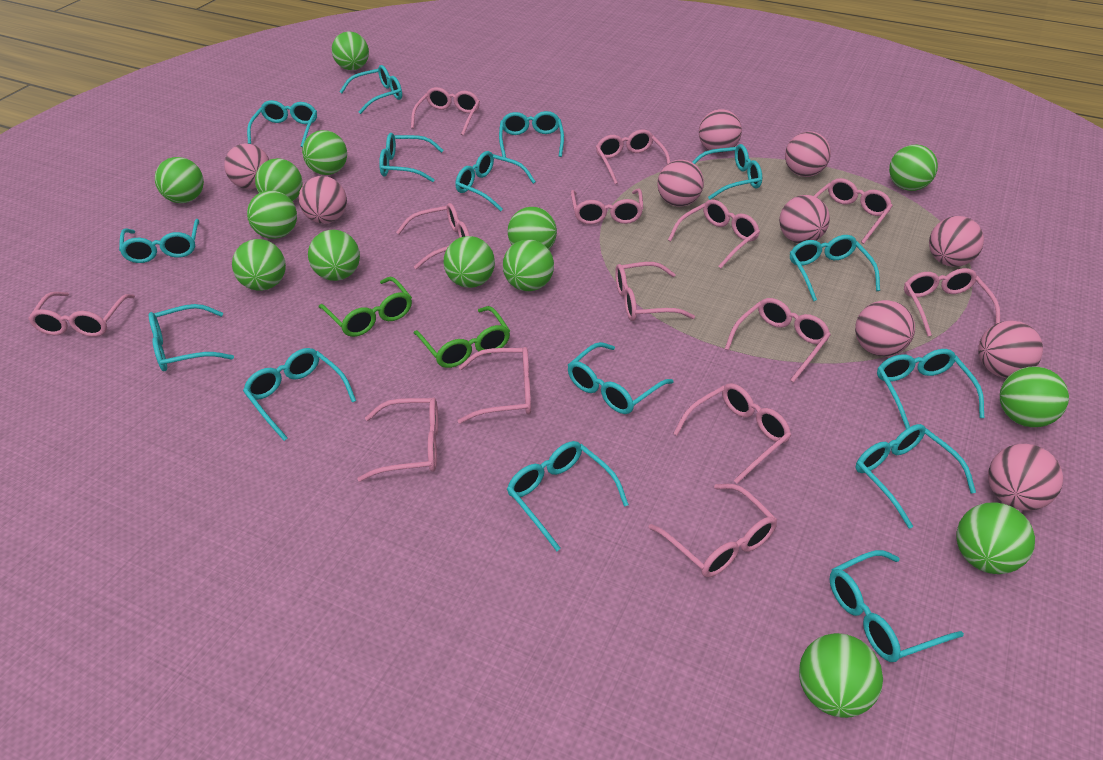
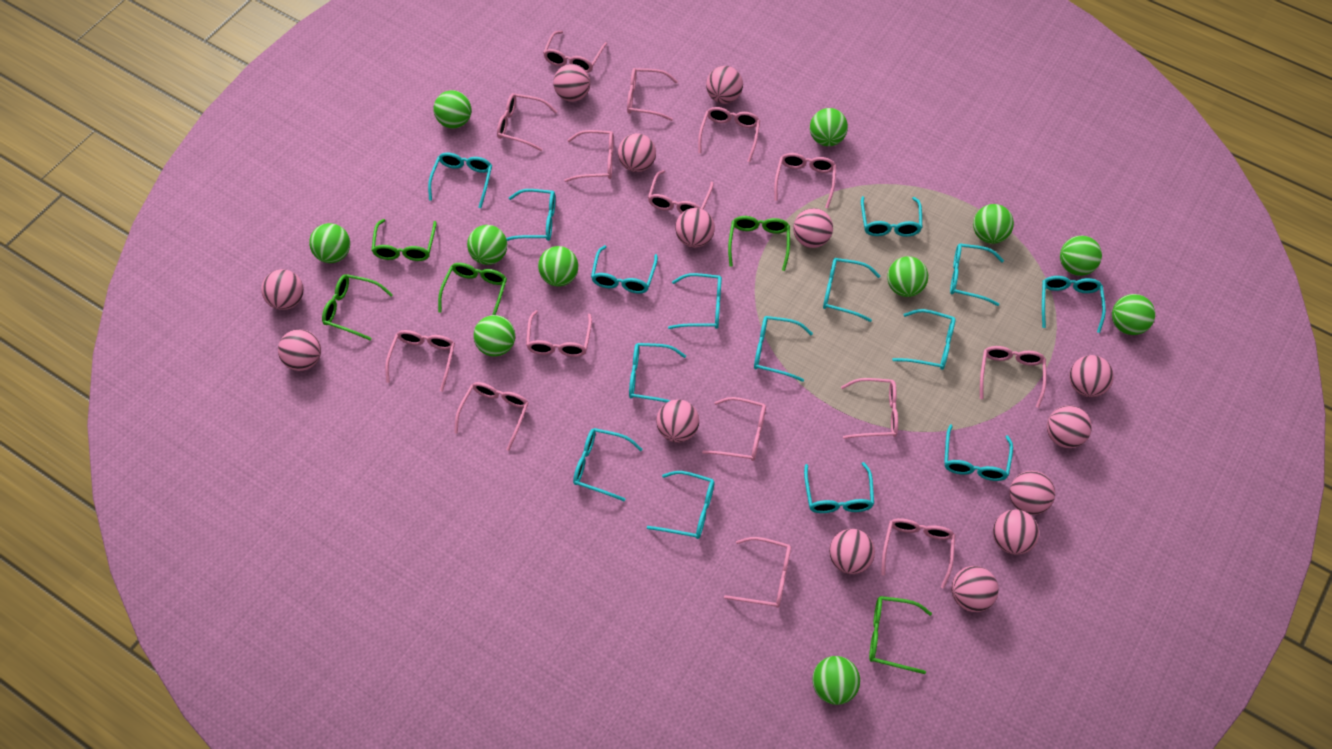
green ball: 14 -> 11
green glasses: 2 -> 5
pink ball: 10 -> 14
pink glasses: 14 -> 15

